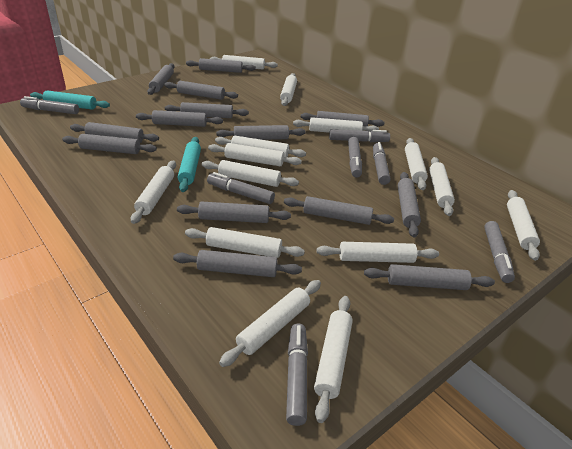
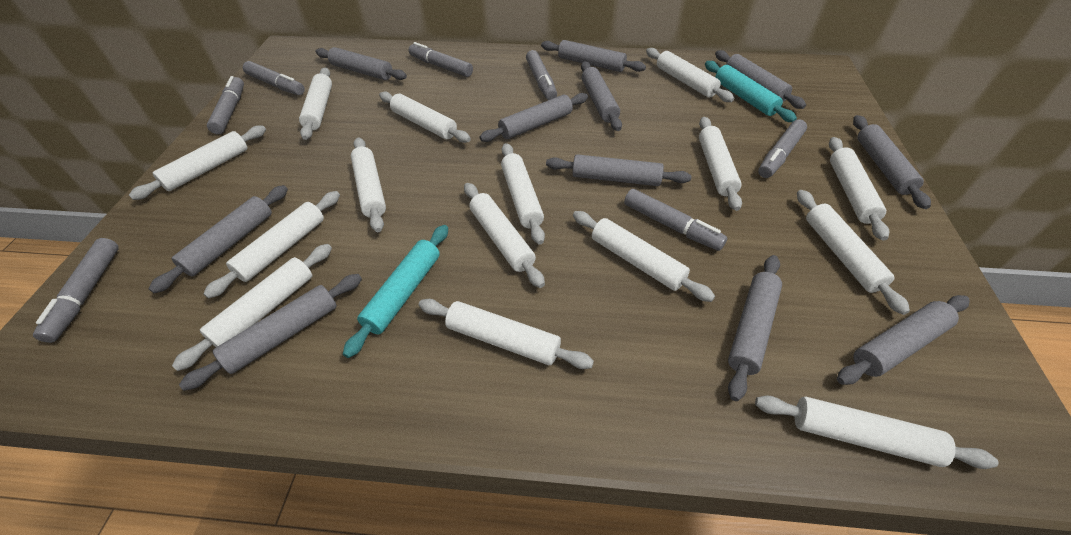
grey rolling pin: 14 -> 11
white rolling pin: 14 -> 15

